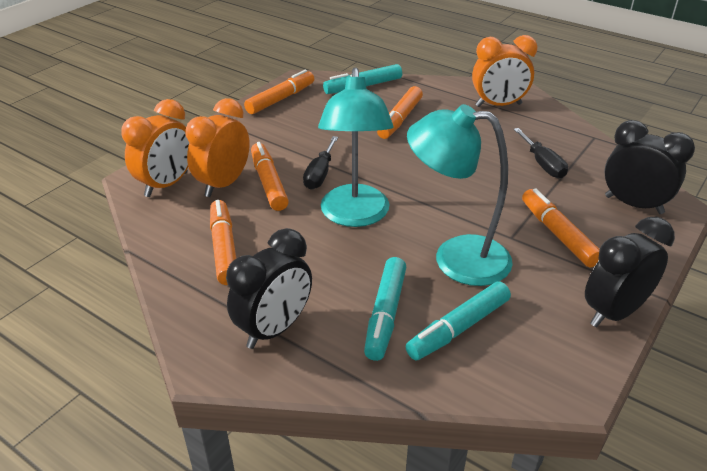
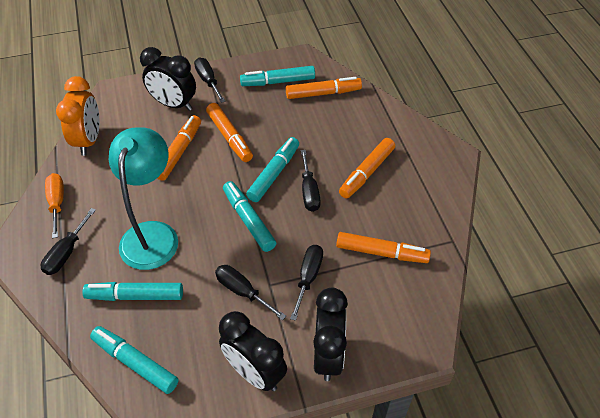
black screwdriver: 2 -> 5
orange clock: 3 -> 1
orange screwdriver: 0 -> 1
turquoise lamp: 2 -> 1
turquoise marker: 3 -> 5

